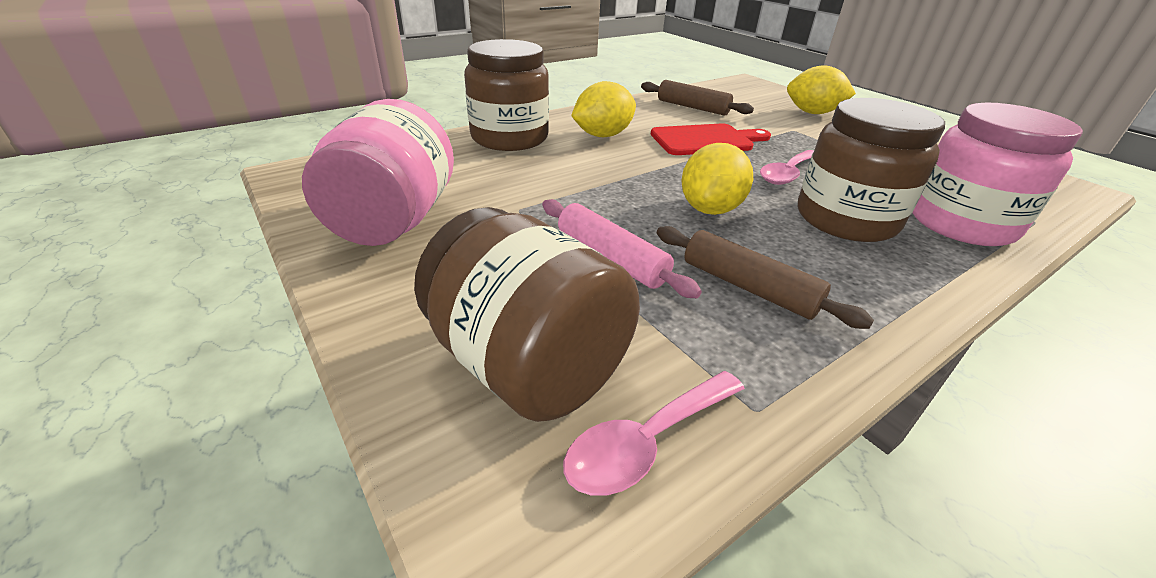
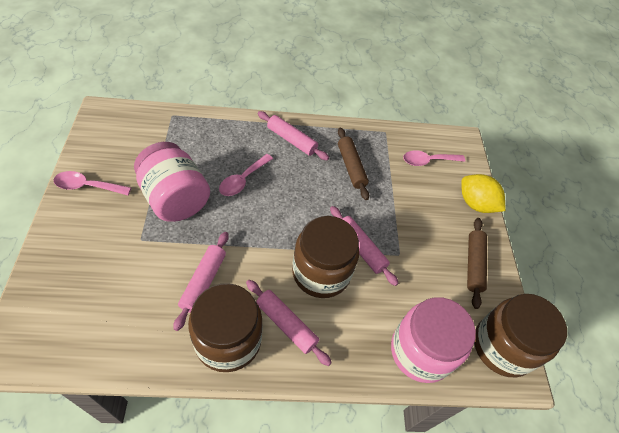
pink rolling pin: 1 -> 4
pink spoon: 2 -> 3
red cutting board: 1 -> 0
yellow lemon: 3 -> 1

